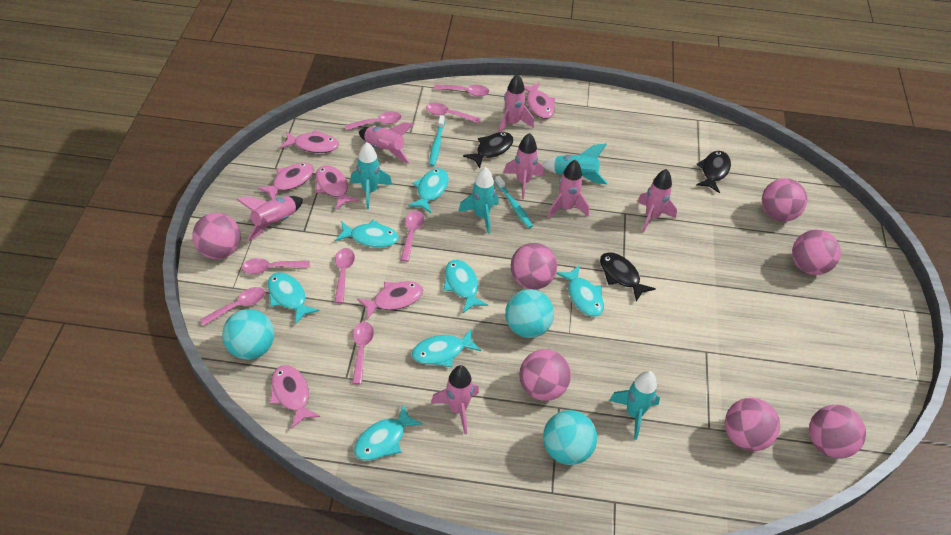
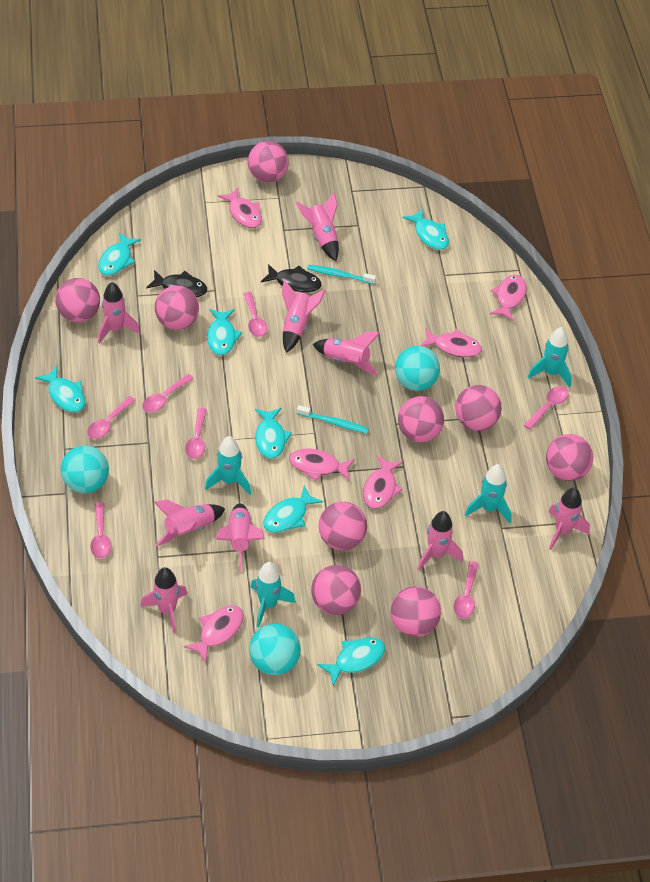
black fish: 3 -> 2
pink ball: 7 -> 9
pink rocket: 7 -> 9
pink spoon: 8 -> 7

